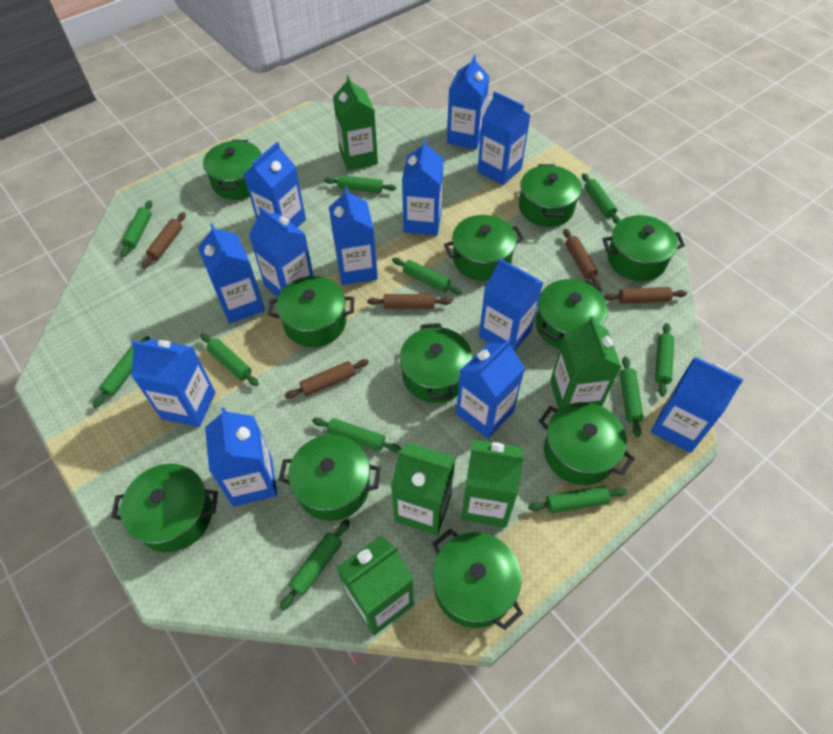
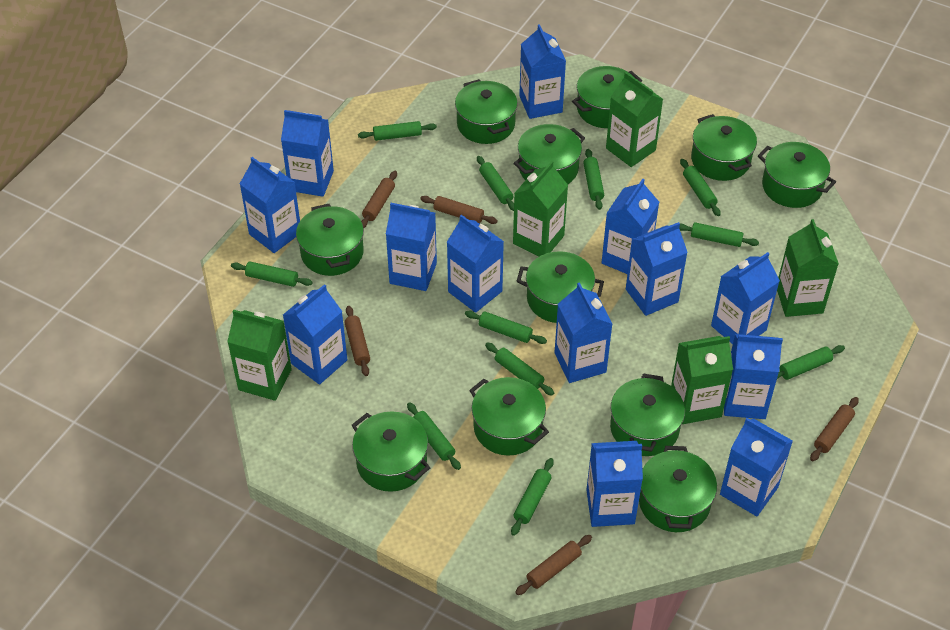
blue carton: 12 -> 13

